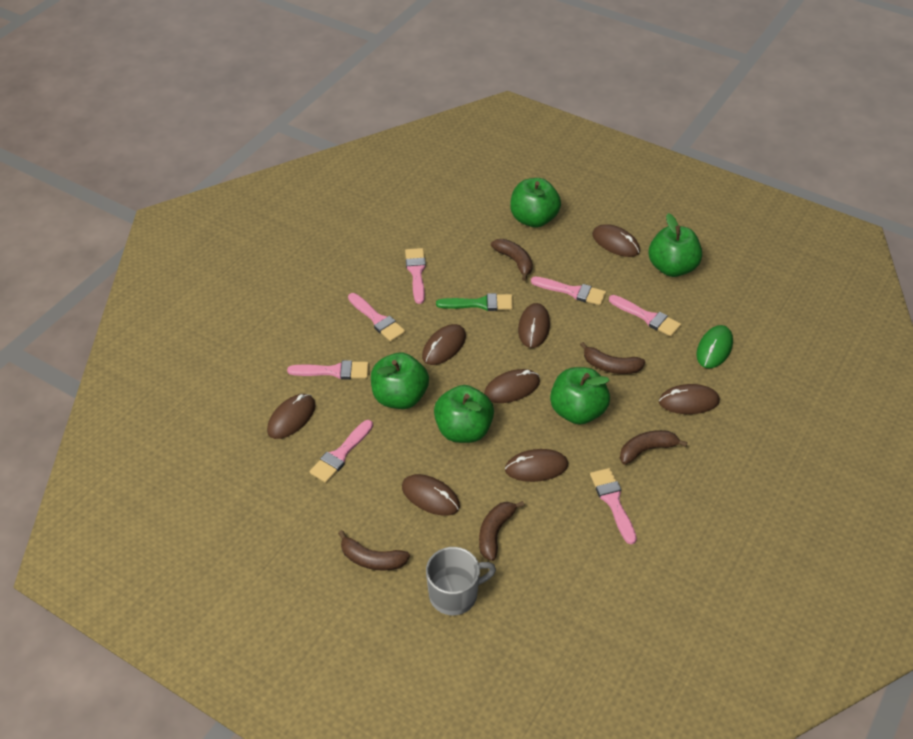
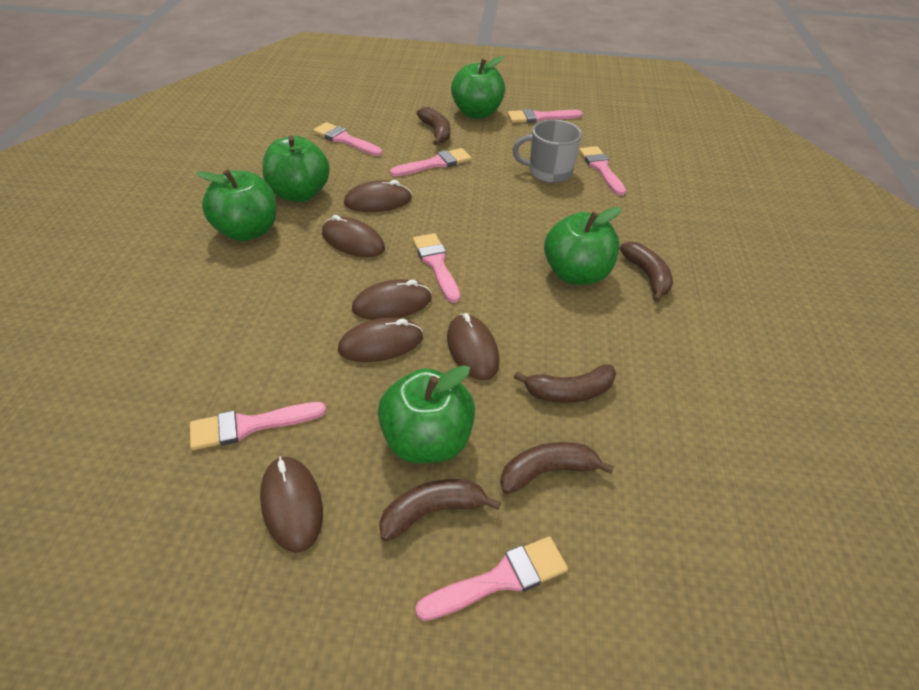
brown mouse: 8 -> 6
green brush: 1 -> 0
green mouse: 1 -> 0

